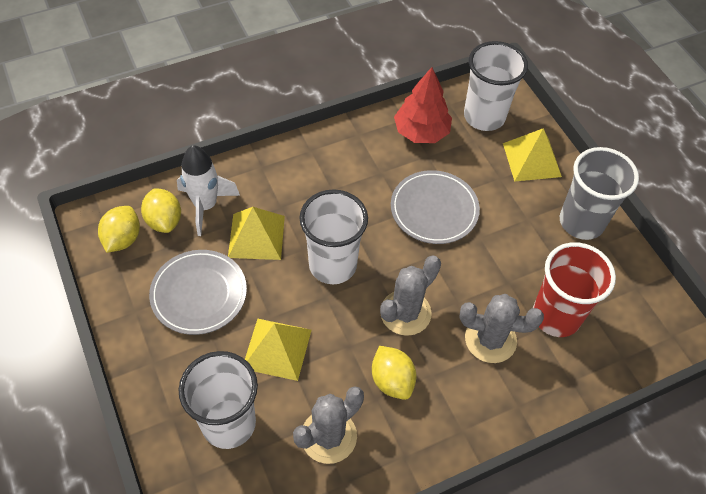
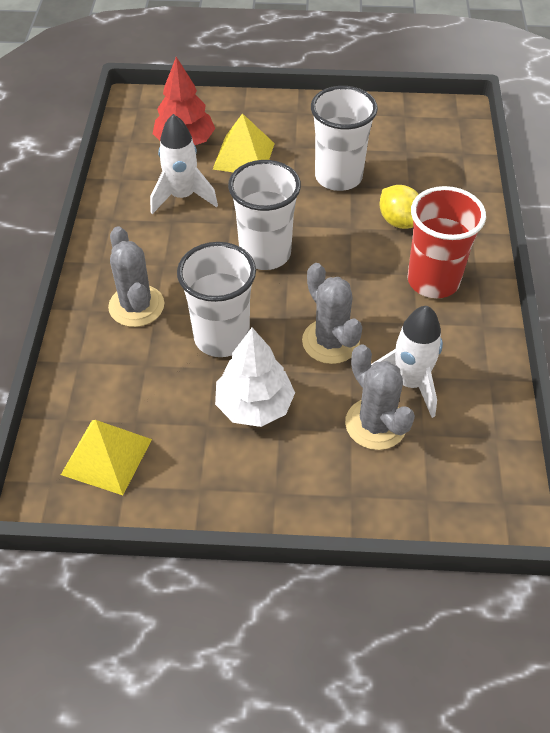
grey cup: 1 -> 0
grey plate: 2 -> 0
white rocket: 1 -> 2
white tree: 0 -> 1
yellow lemon: 3 -> 1
yellow pyramid: 3 -> 2

